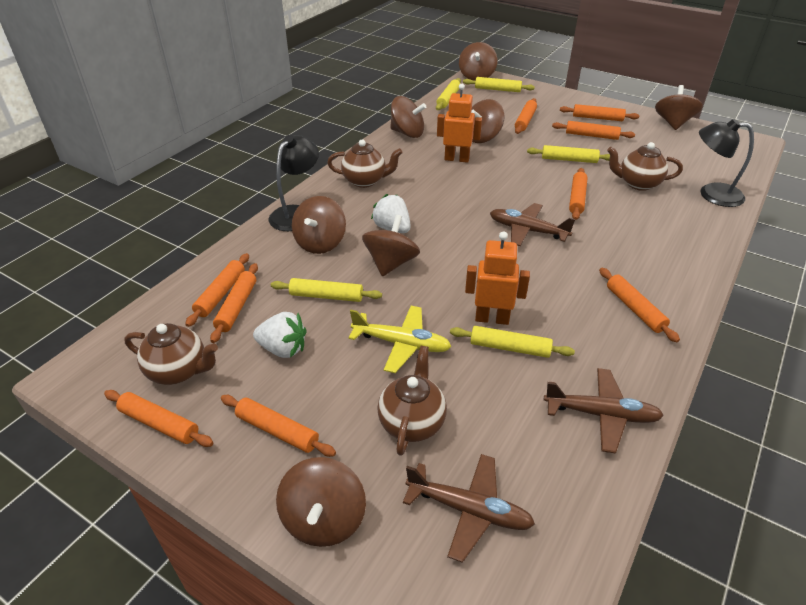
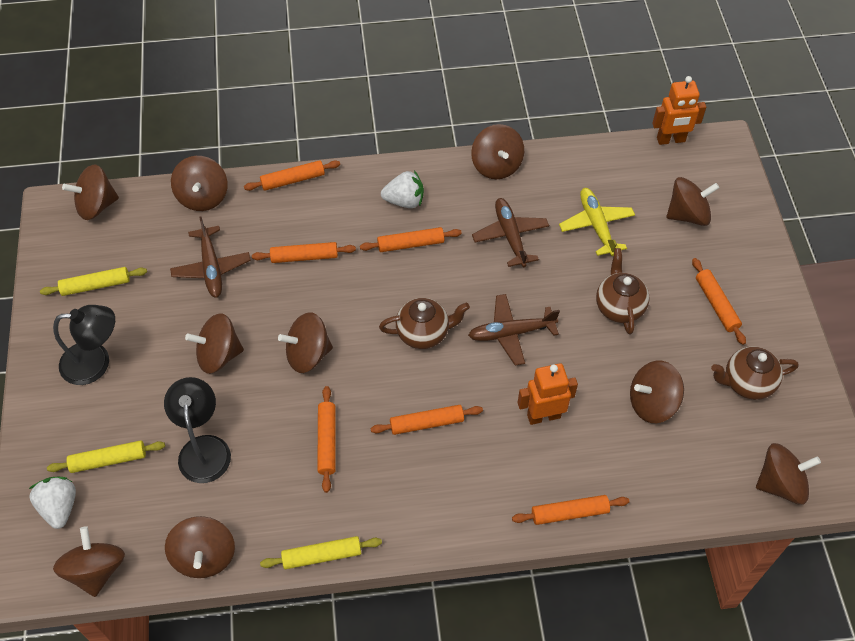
brown spinning top: 7 -> 10
brown teapot: 4 -> 3
orange rolling pin: 9 -> 7
yellow rolling pin: 5 -> 3

